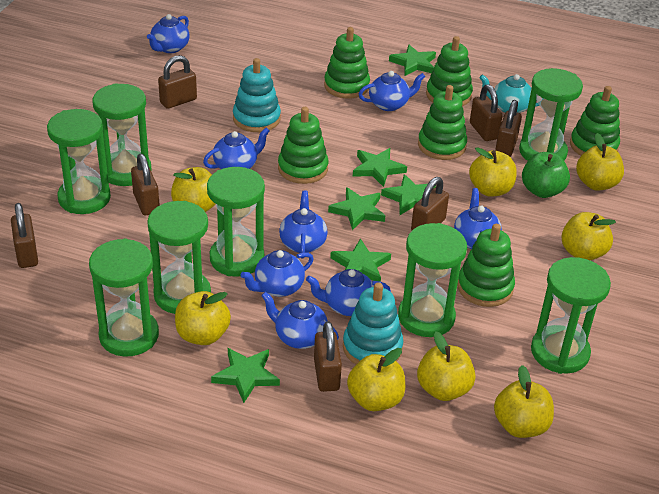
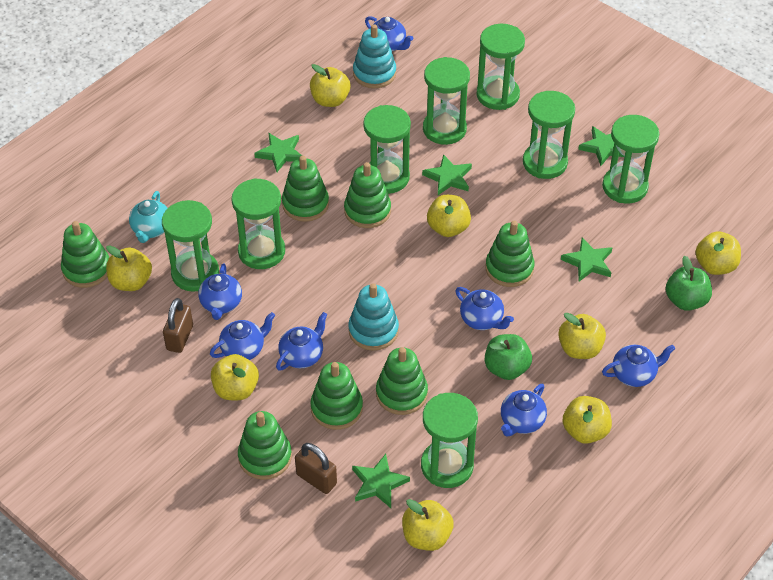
blue teapot: 8 -> 7
brown padlock: 7 -> 2
green apple: 1 -> 2
green stacking toy: 6 -> 7
green star: 6 -> 5

